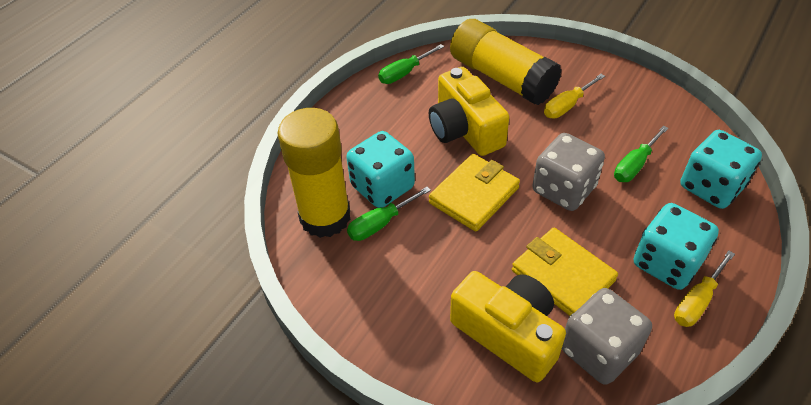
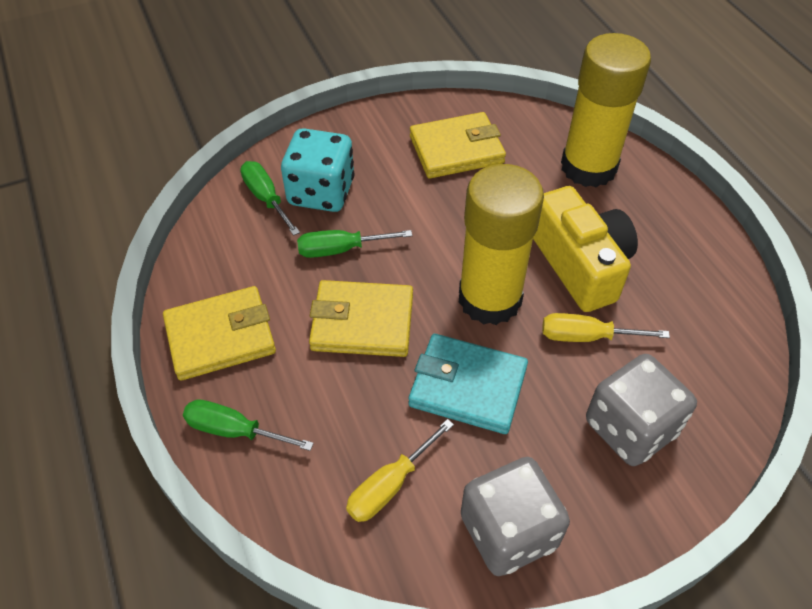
turquoise dice: 3 -> 1
turquoise wallet: 0 -> 1
yellow camera: 2 -> 1
yellow wallet: 2 -> 3

